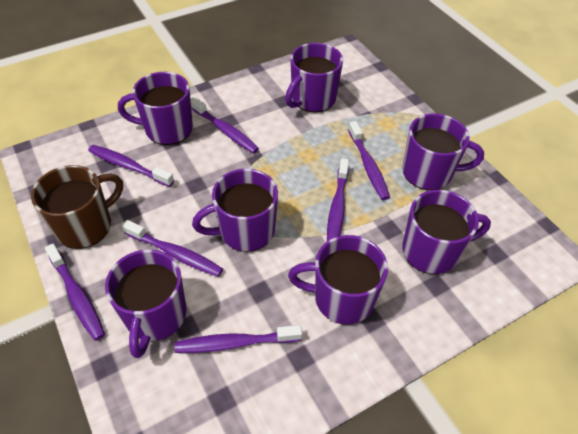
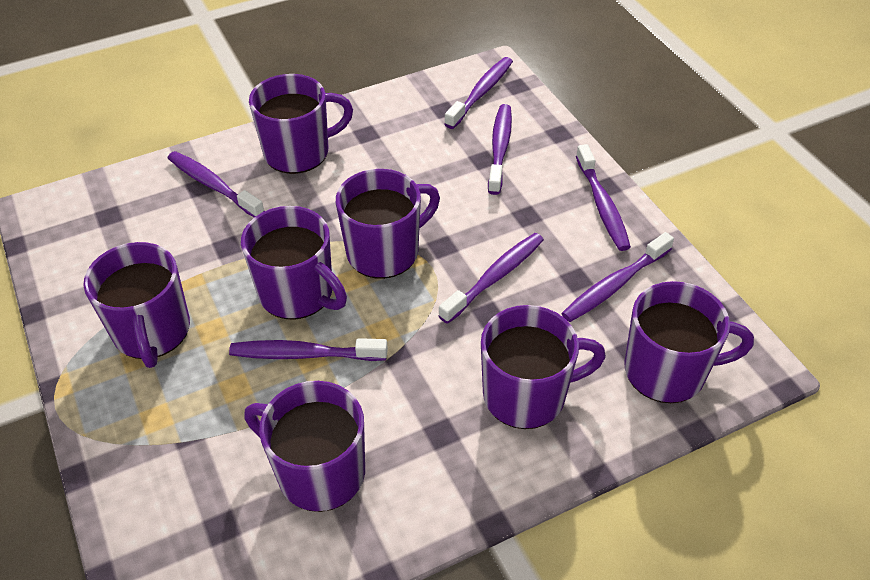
brown mug: 1 -> 0

